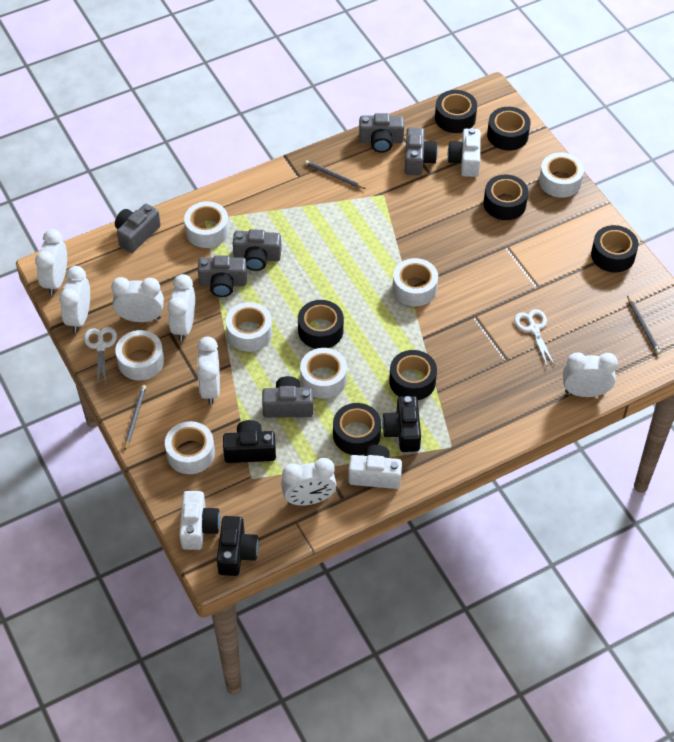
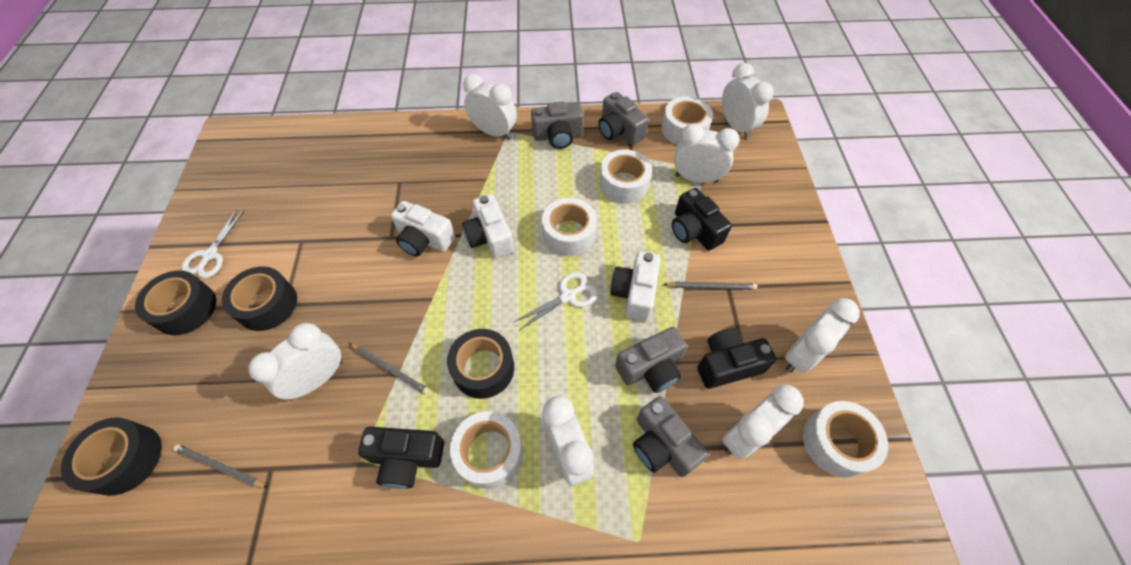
black tape: 7 -> 4
grey camera: 6 -> 4
white tape: 7 -> 5

